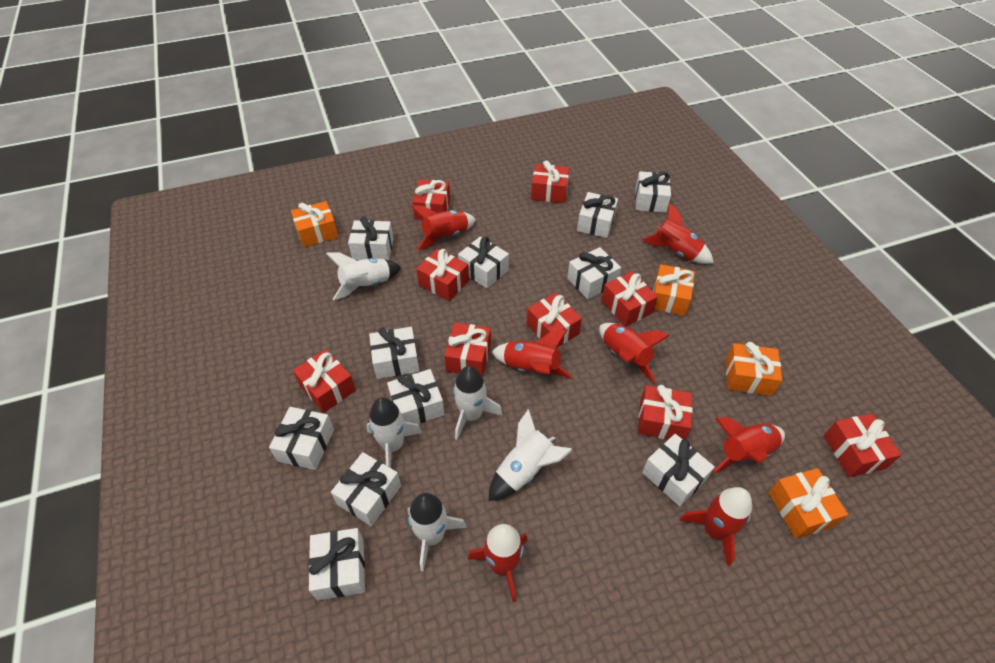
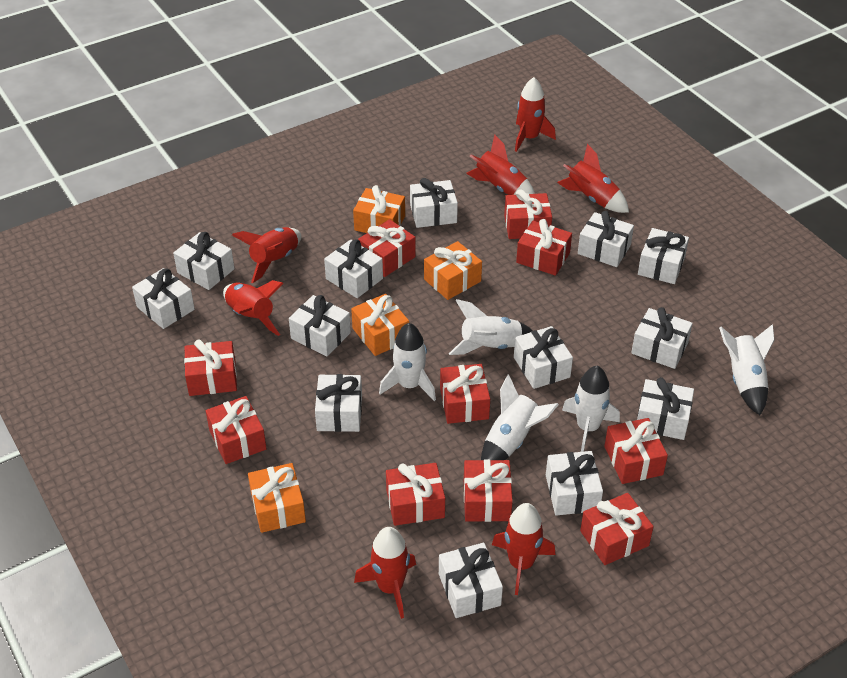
red gift: 9 -> 10
white gift: 11 -> 13

